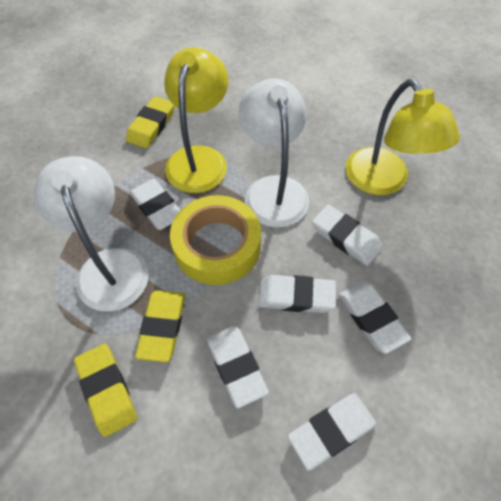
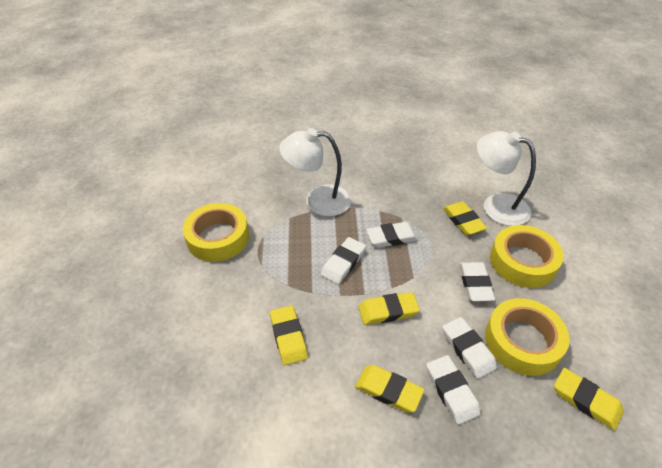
white eraser: 6 -> 5
yellow eraser: 3 -> 5
yellow lamp: 2 -> 0
yellow tape: 1 -> 3

